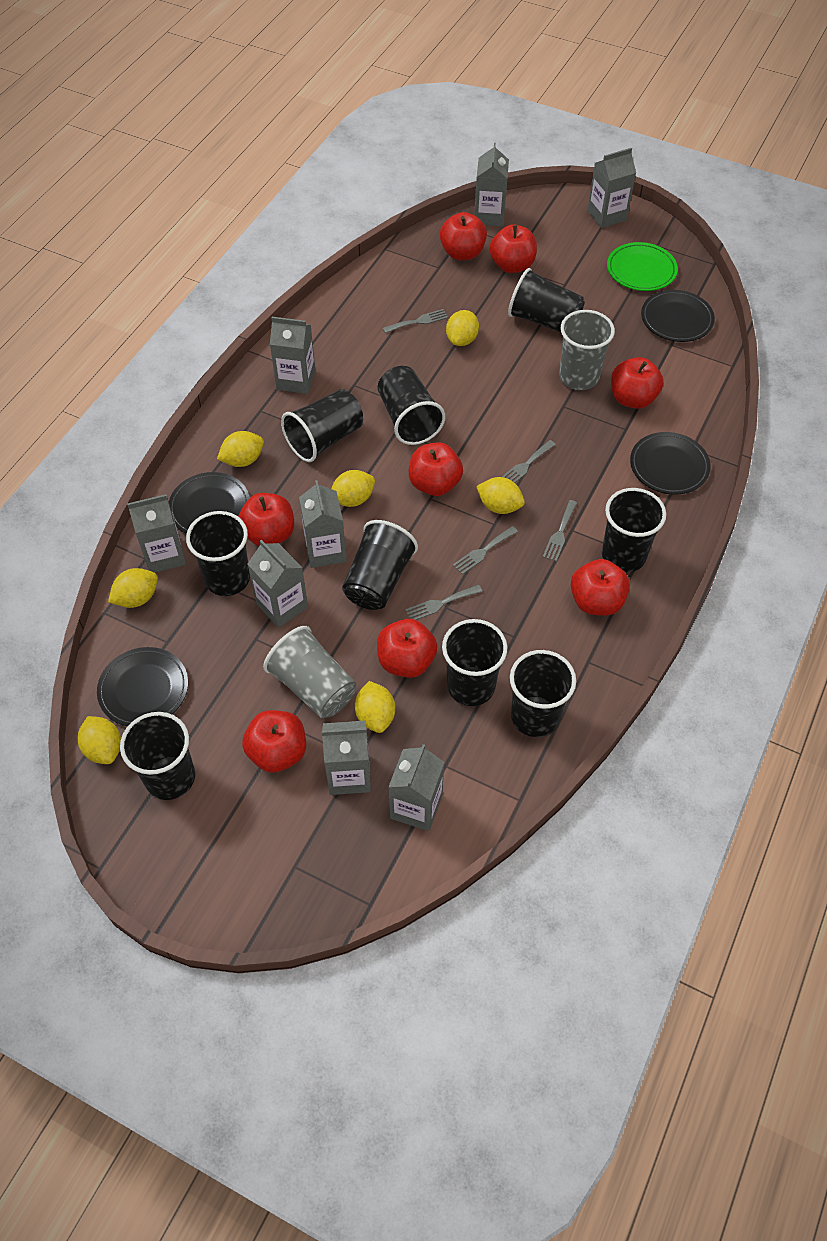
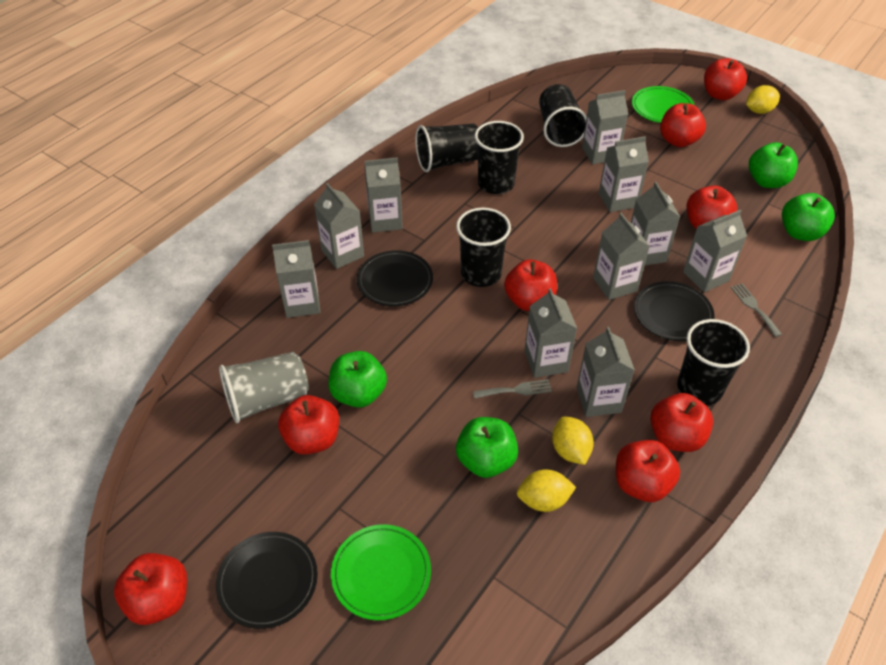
black cup: 9 -> 5
black plate: 4 -> 3
green apple: 0 -> 4
green plate: 1 -> 2
grey carton: 8 -> 10
grey cup: 2 -> 1
grey fork: 5 -> 2
yellow lemon: 7 -> 3

